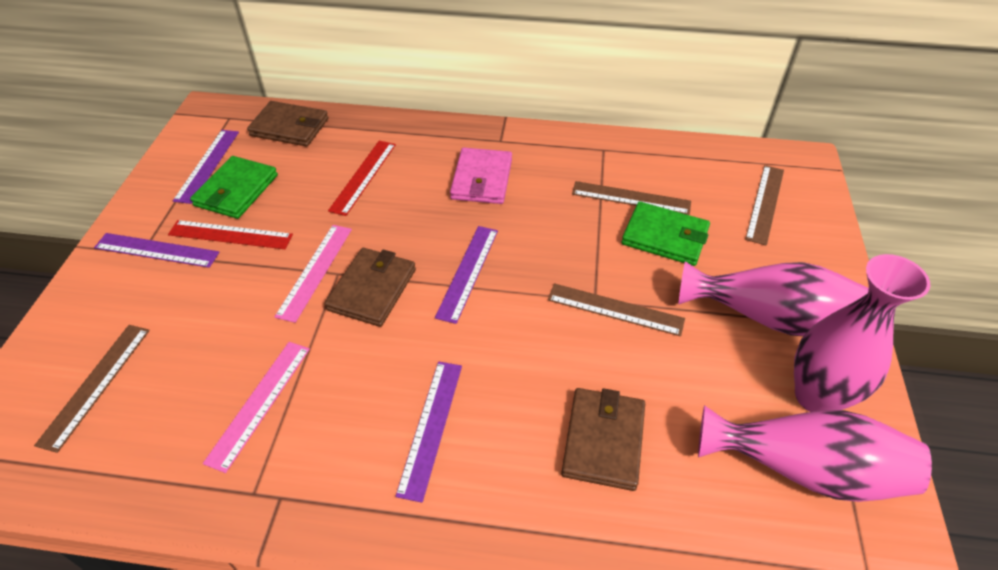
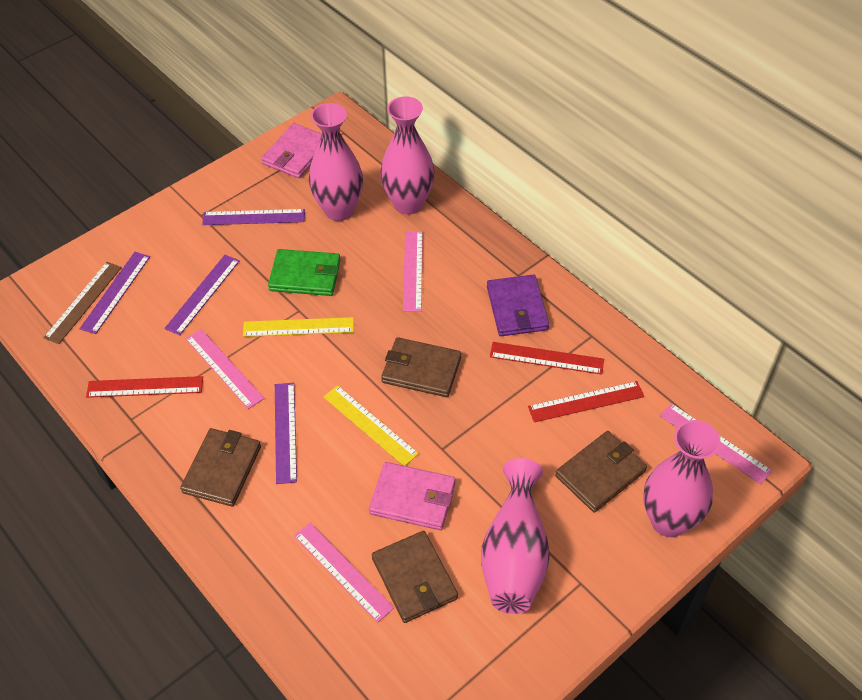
brown ruler: 4 -> 1
brown wallet: 3 -> 4
green wallet: 2 -> 1
pink ruler: 2 -> 4
pink vase: 3 -> 4
pink wallet: 1 -> 2
purple wallet: 0 -> 1
red ruler: 2 -> 3
yellow ruler: 0 -> 2

